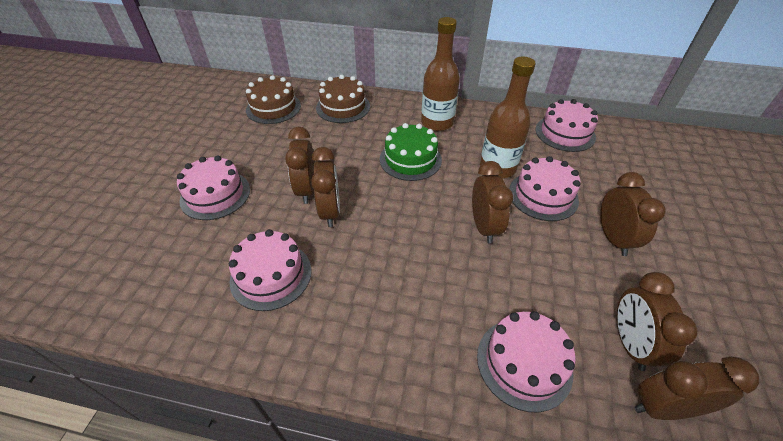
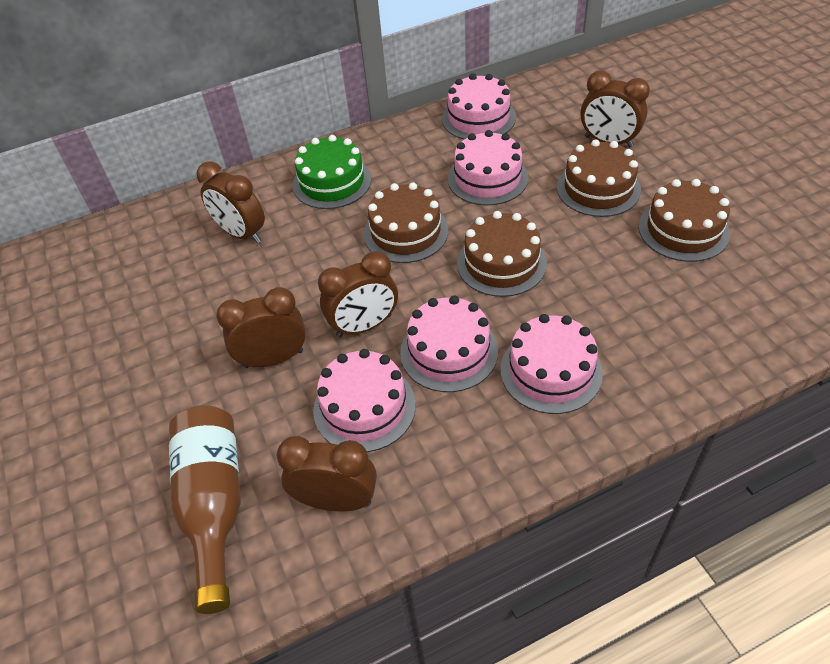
brown bottle: 2 -> 1
brown cake: 2 -> 4
brown clock: 6 -> 5

